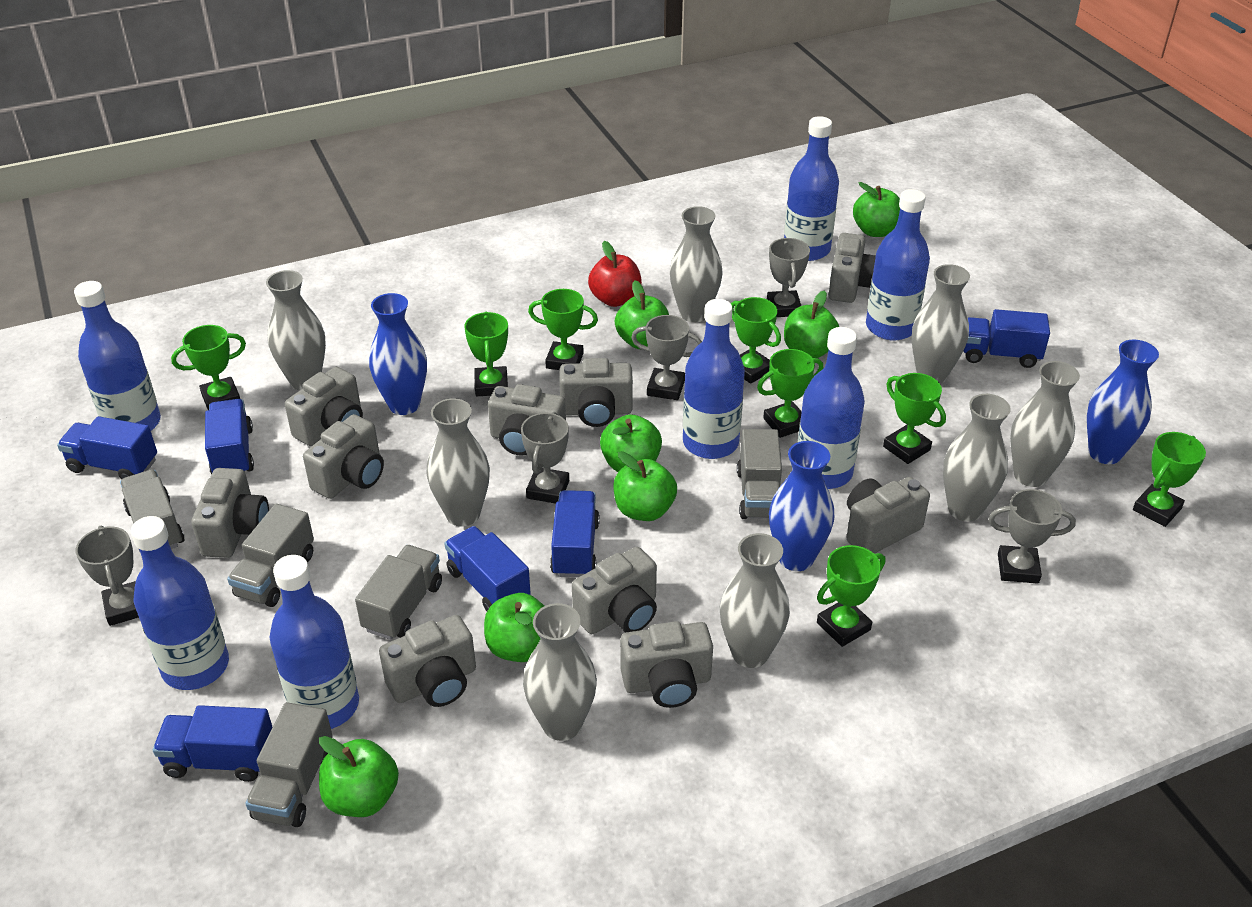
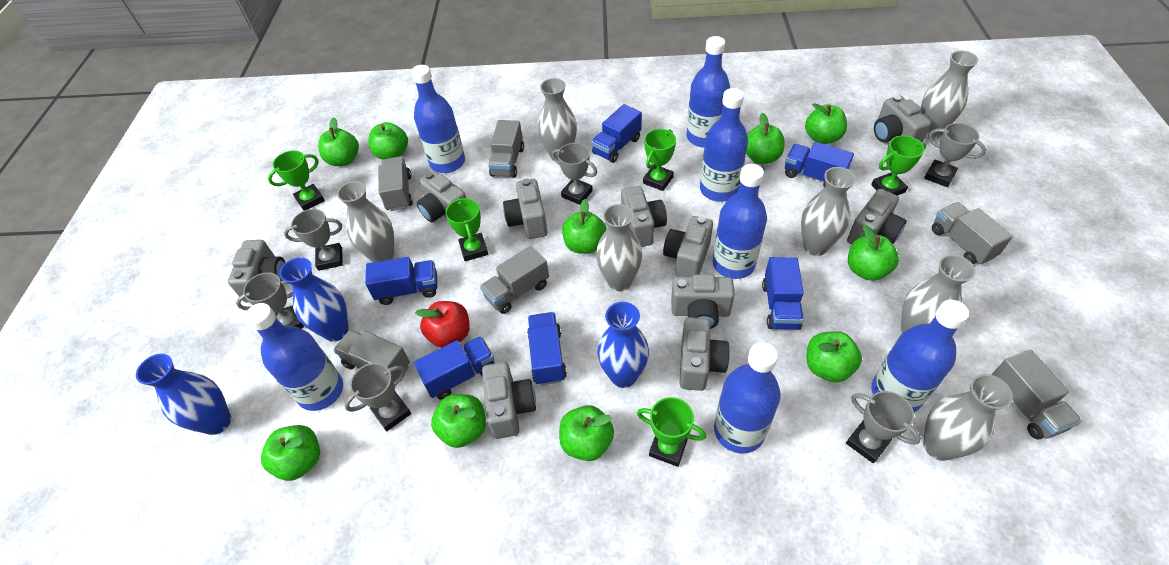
green apple: 7 -> 10
green trophy: 8 -> 5
grey trophy: 5 -> 6
grey truck: 5 -> 6
grey vase: 8 -> 7

